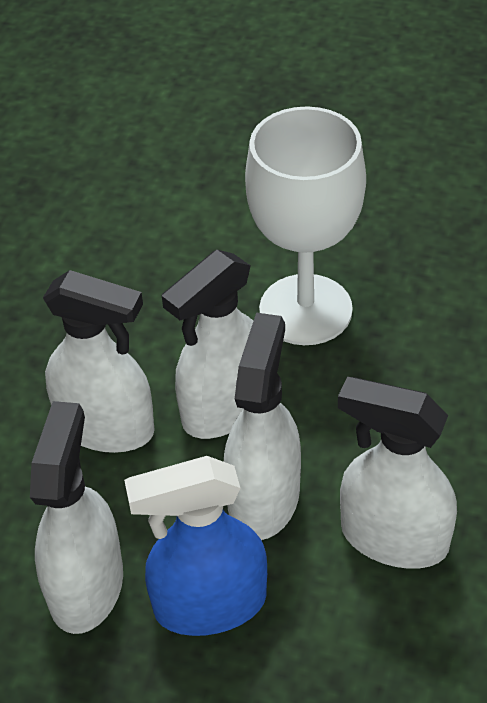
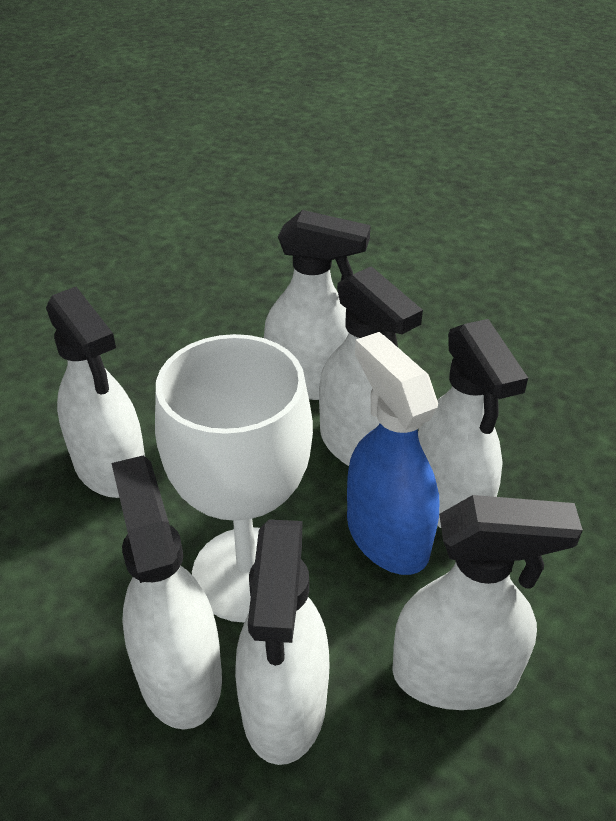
white spray bottle: 5 -> 7

